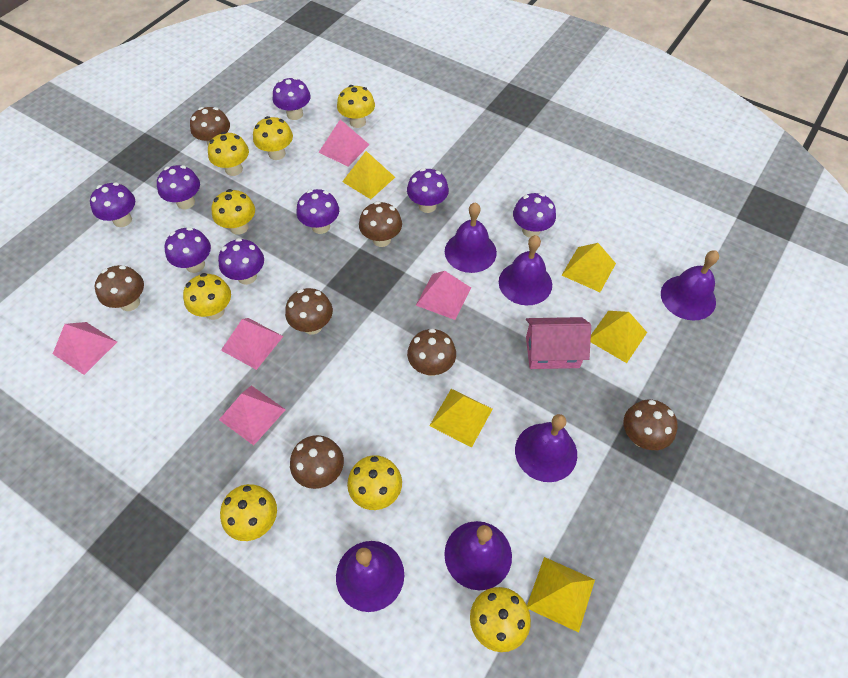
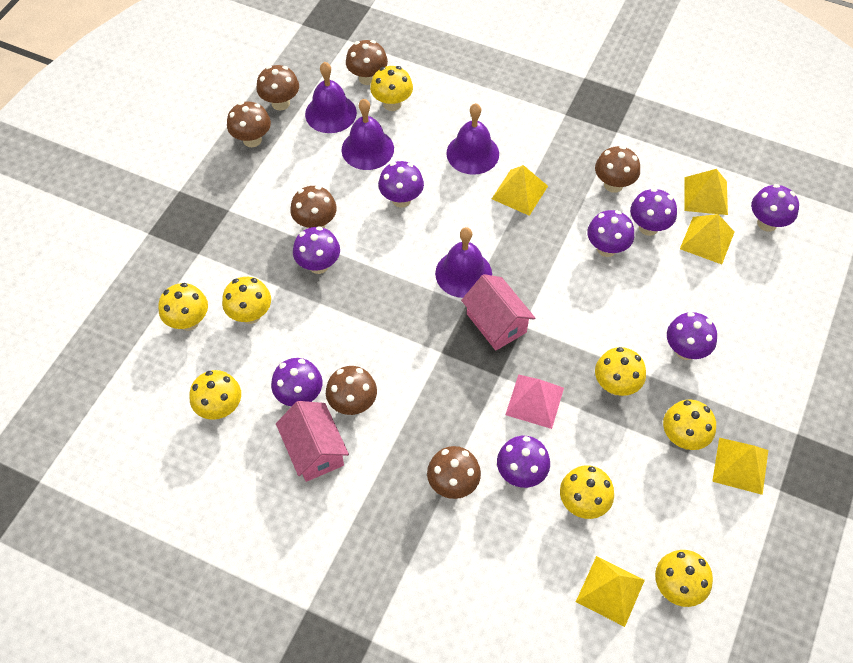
pink house: 1 -> 2
pink pyramid: 5 -> 1
purple bell: 6 -> 4

